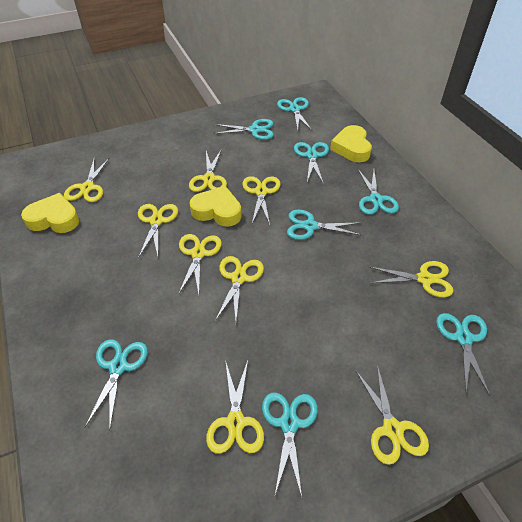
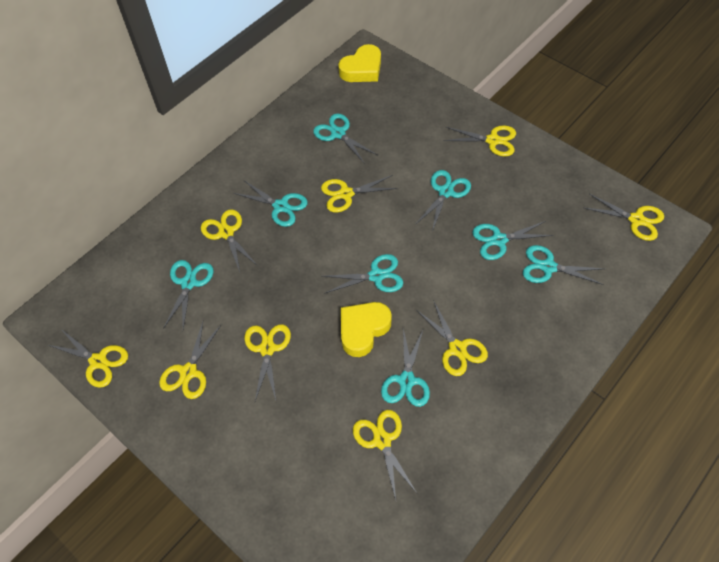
yellow heart: 3 -> 2

